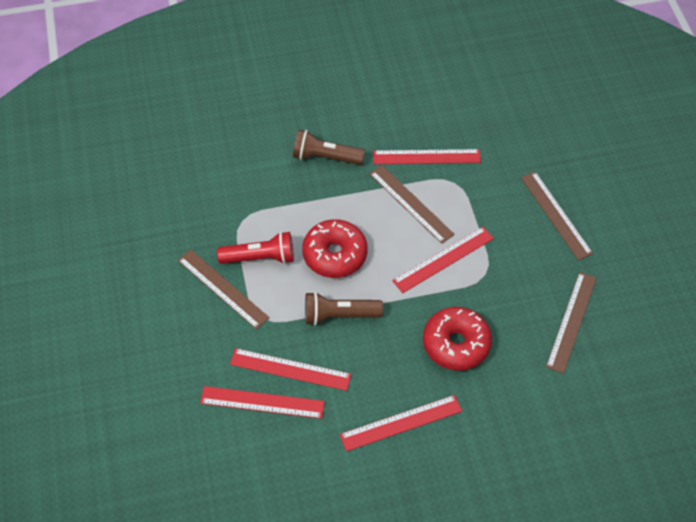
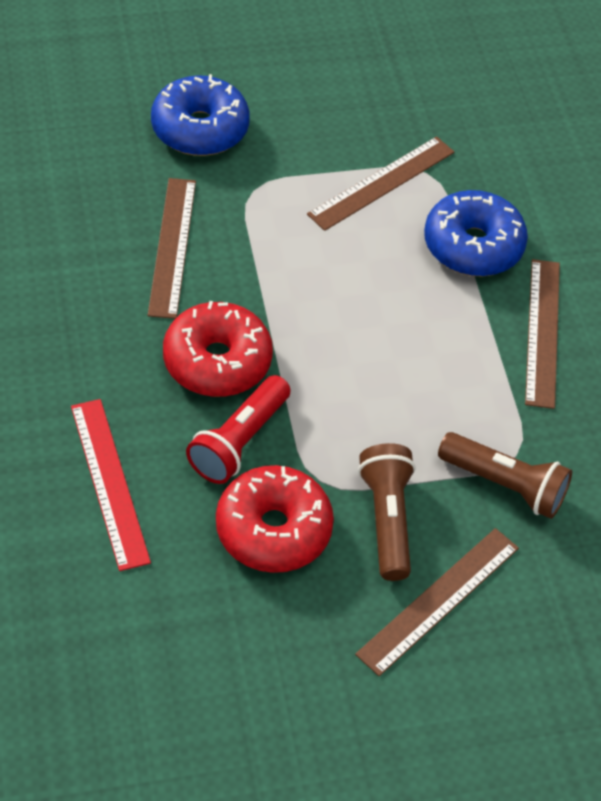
blue donut: 0 -> 2
red ruler: 5 -> 1

